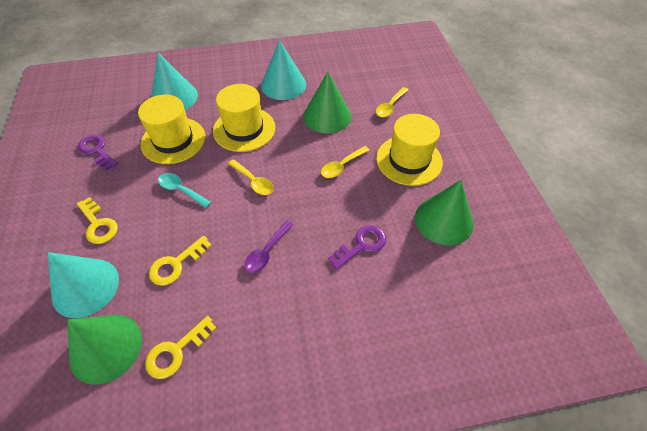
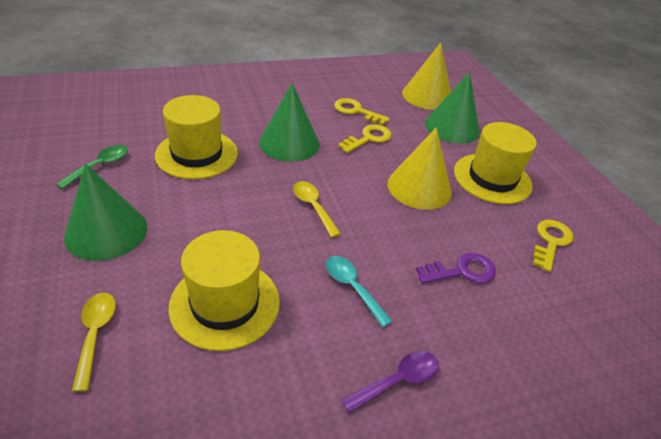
green spoon: 0 -> 1
purple key: 2 -> 1
turquoise cone: 3 -> 0
yellow cone: 0 -> 2
yellow spoon: 3 -> 2

